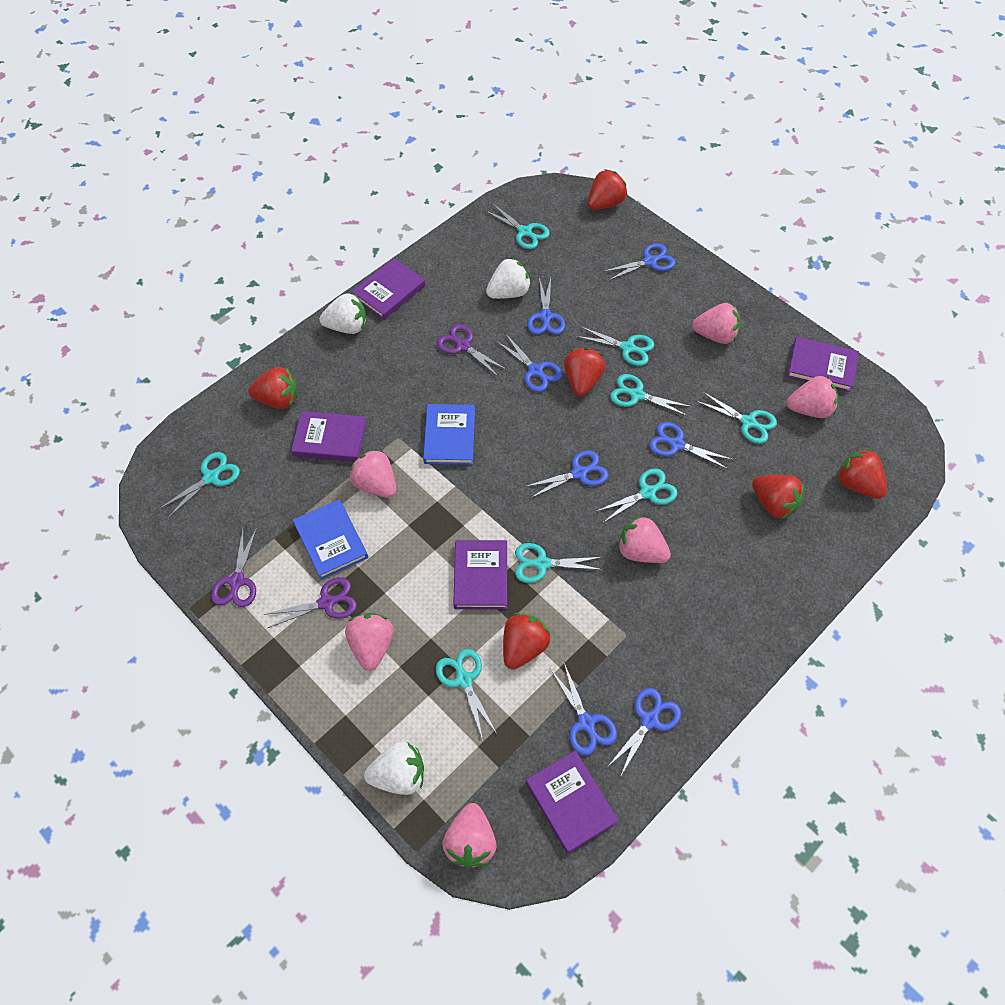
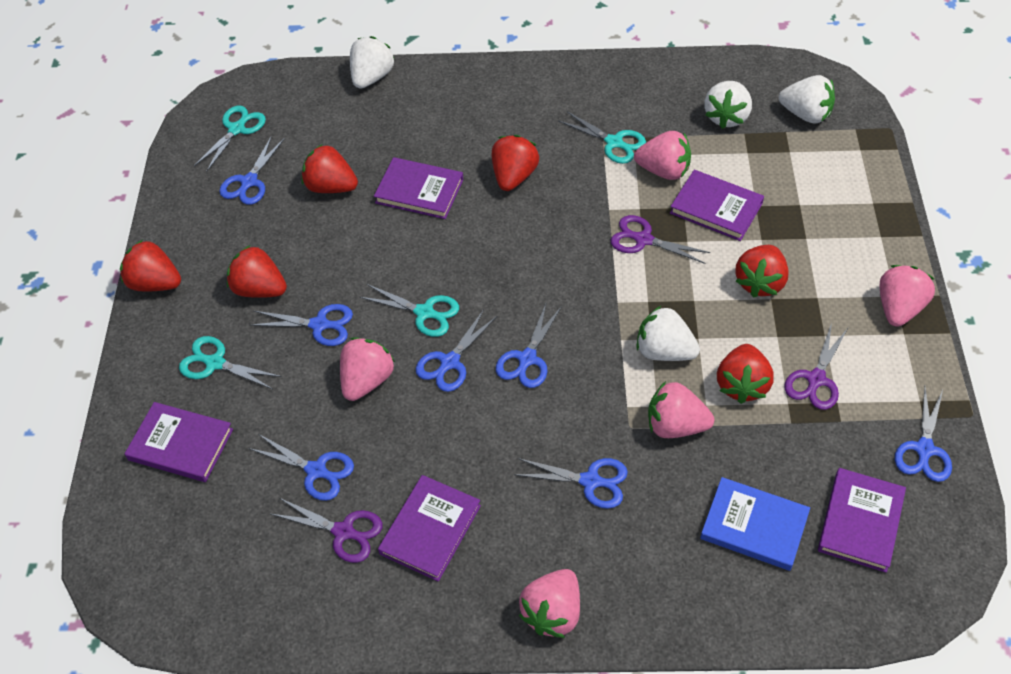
blue book: 2 -> 1
pink strawberry: 6 -> 5
turquoise scissors: 8 -> 4
white strawberry: 3 -> 4

